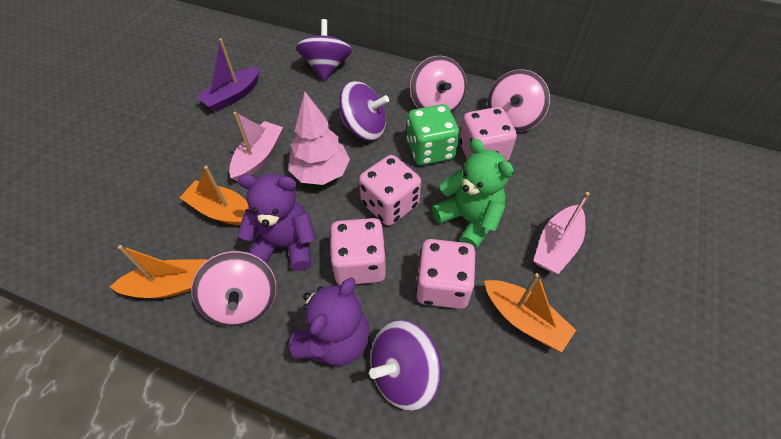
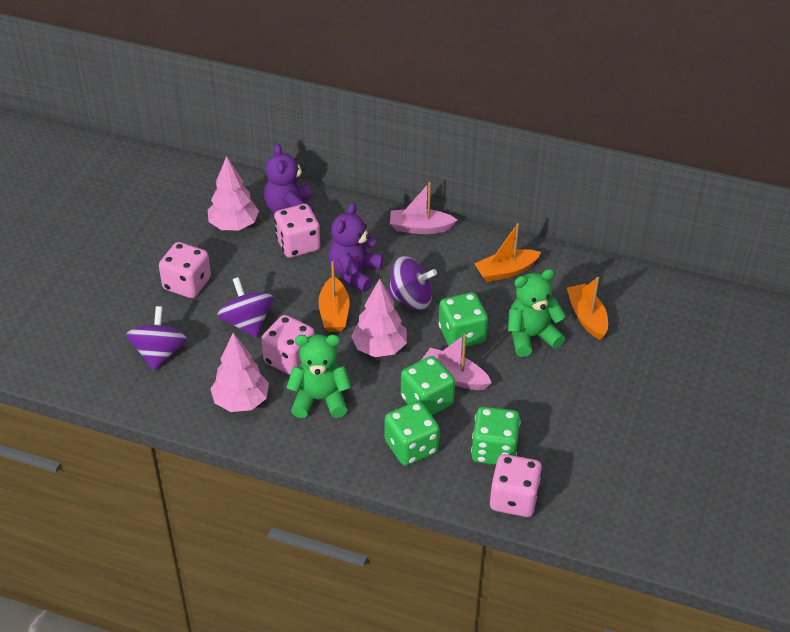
green dice: 1 -> 4
green teddy bear: 1 -> 2
pink spinning top: 3 -> 0
pink tree: 1 -> 3
purple boat: 1 -> 0

